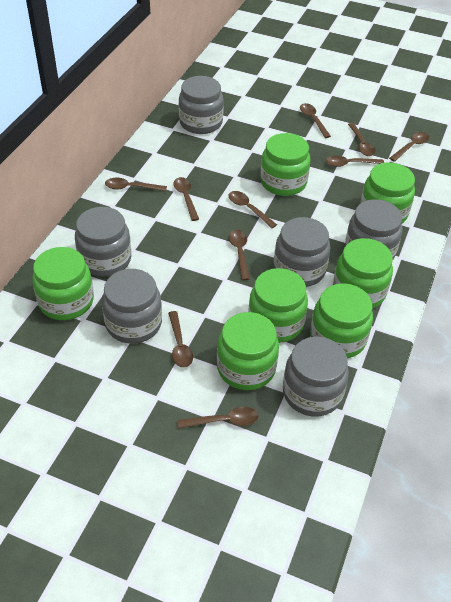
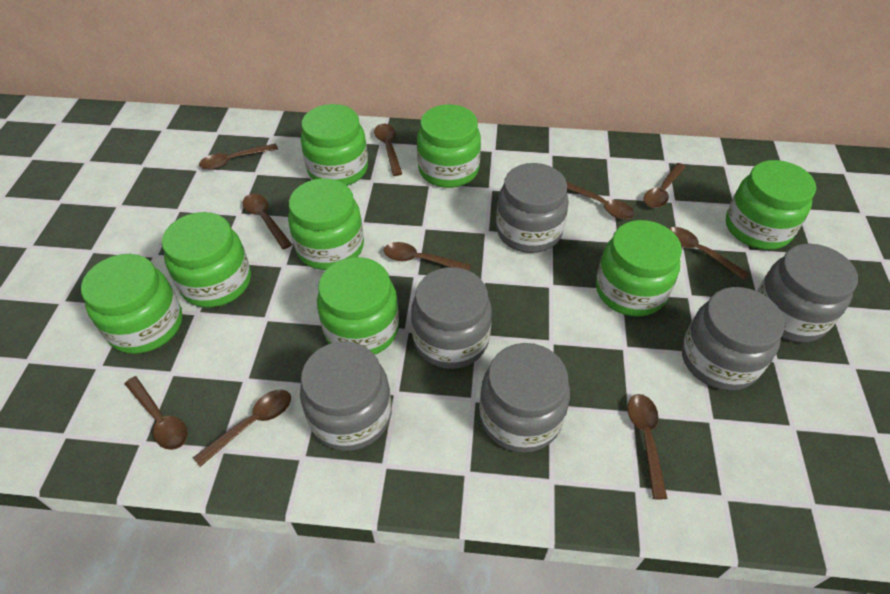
green jar: 7 -> 8

